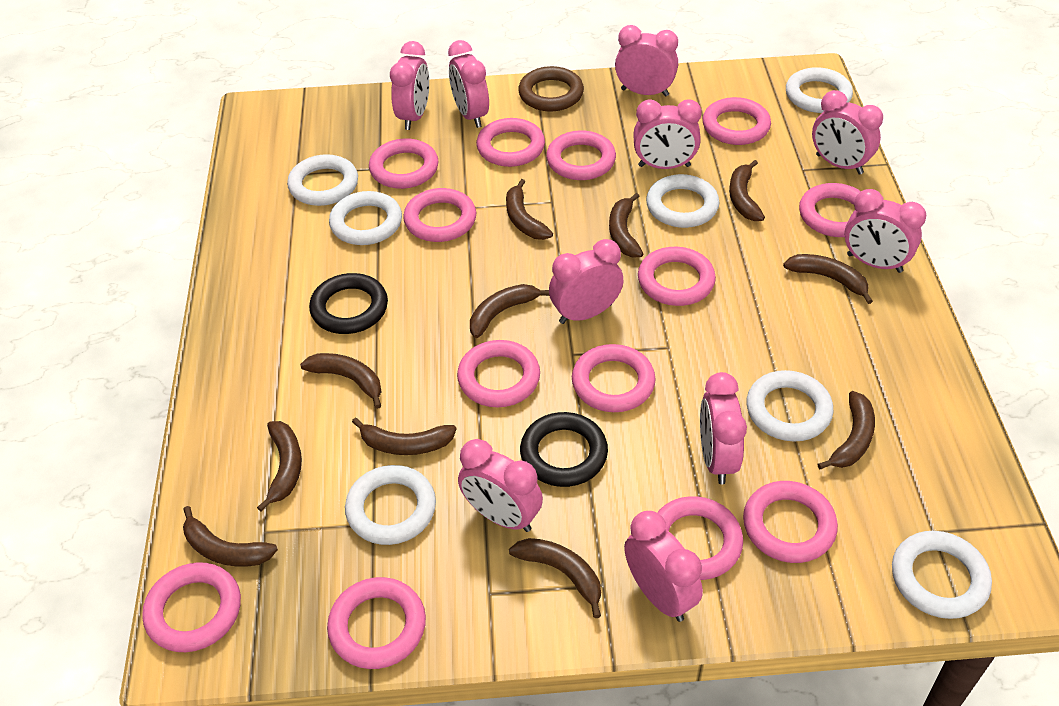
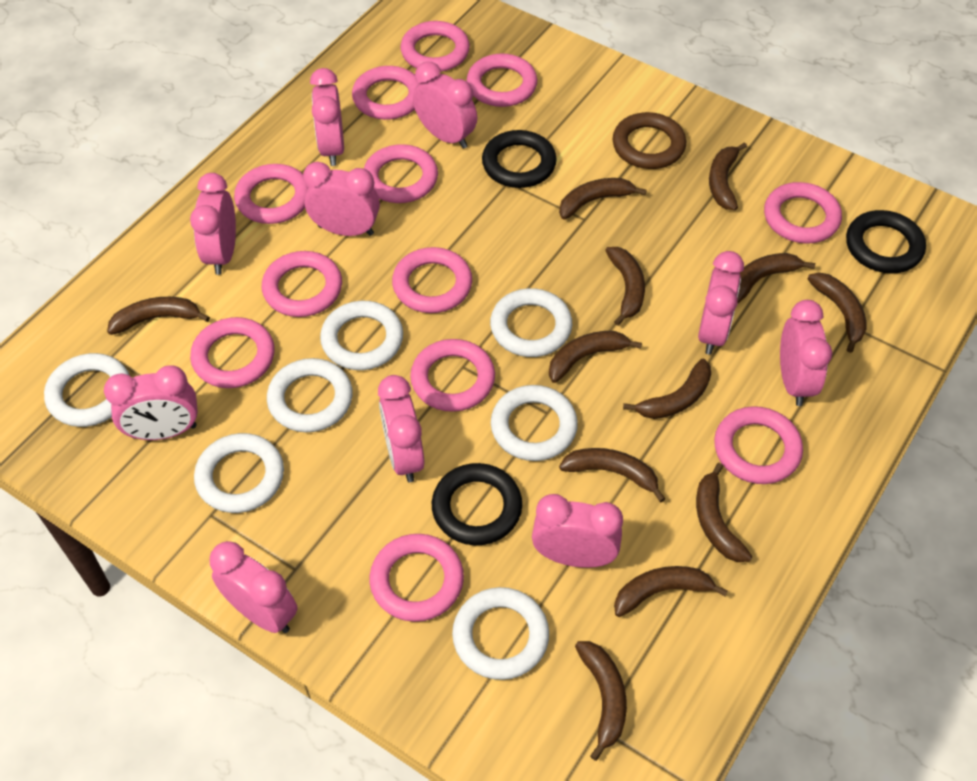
black ring: 2 -> 3
brown banana: 11 -> 12
pink ring: 13 -> 12

